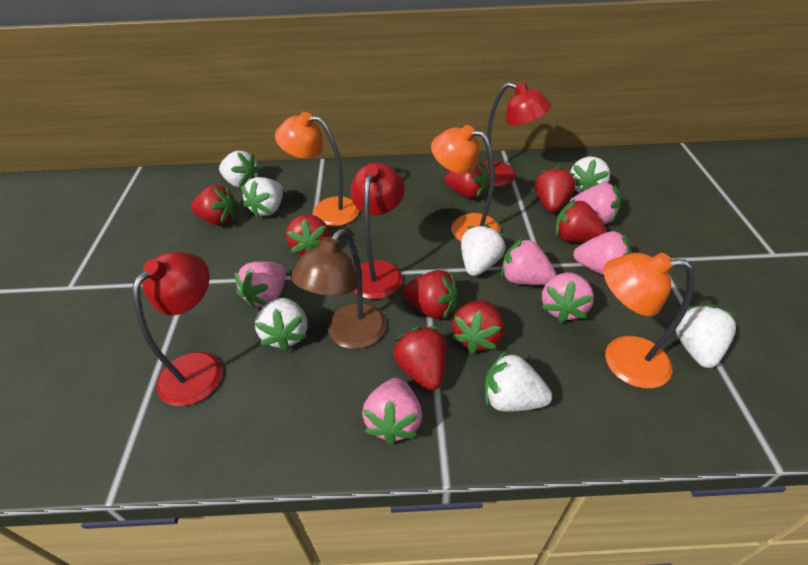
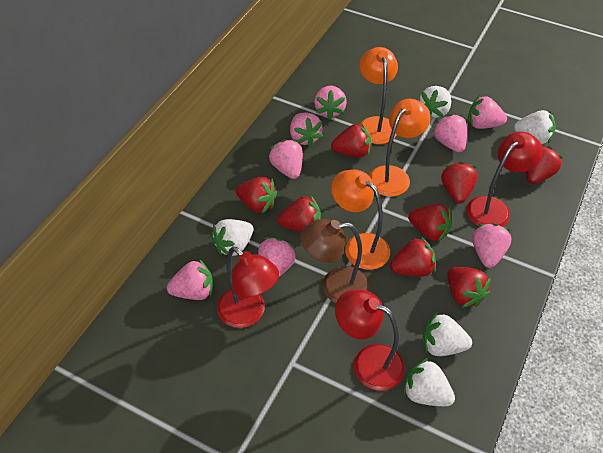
pink strawberry: 6 -> 8
white strawberry: 7 -> 5

